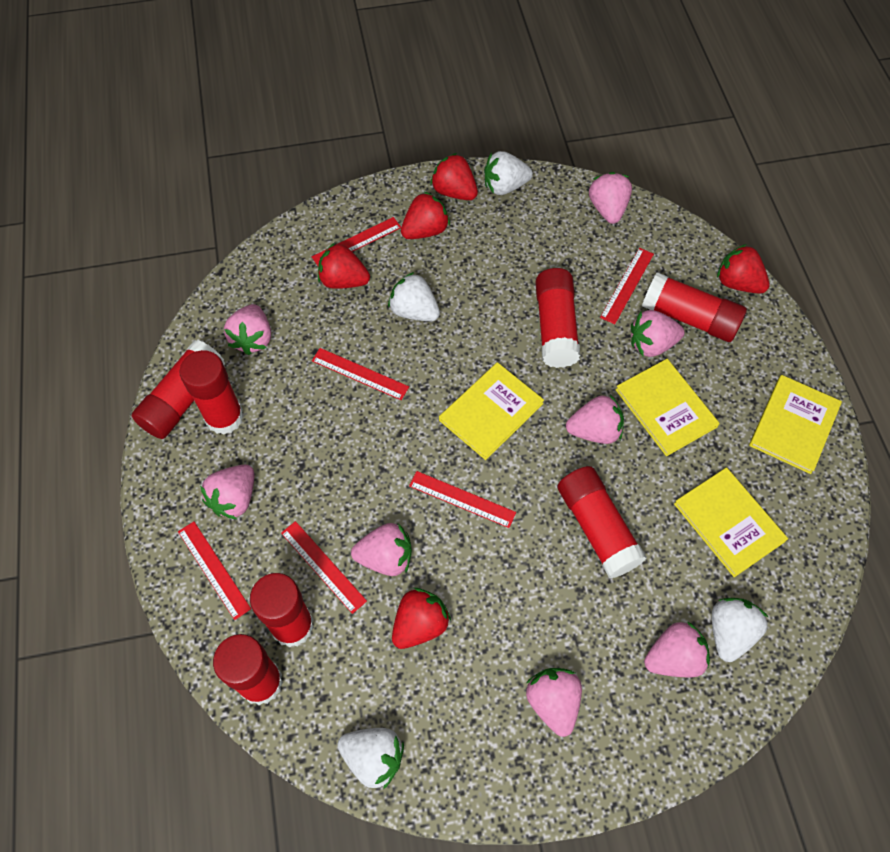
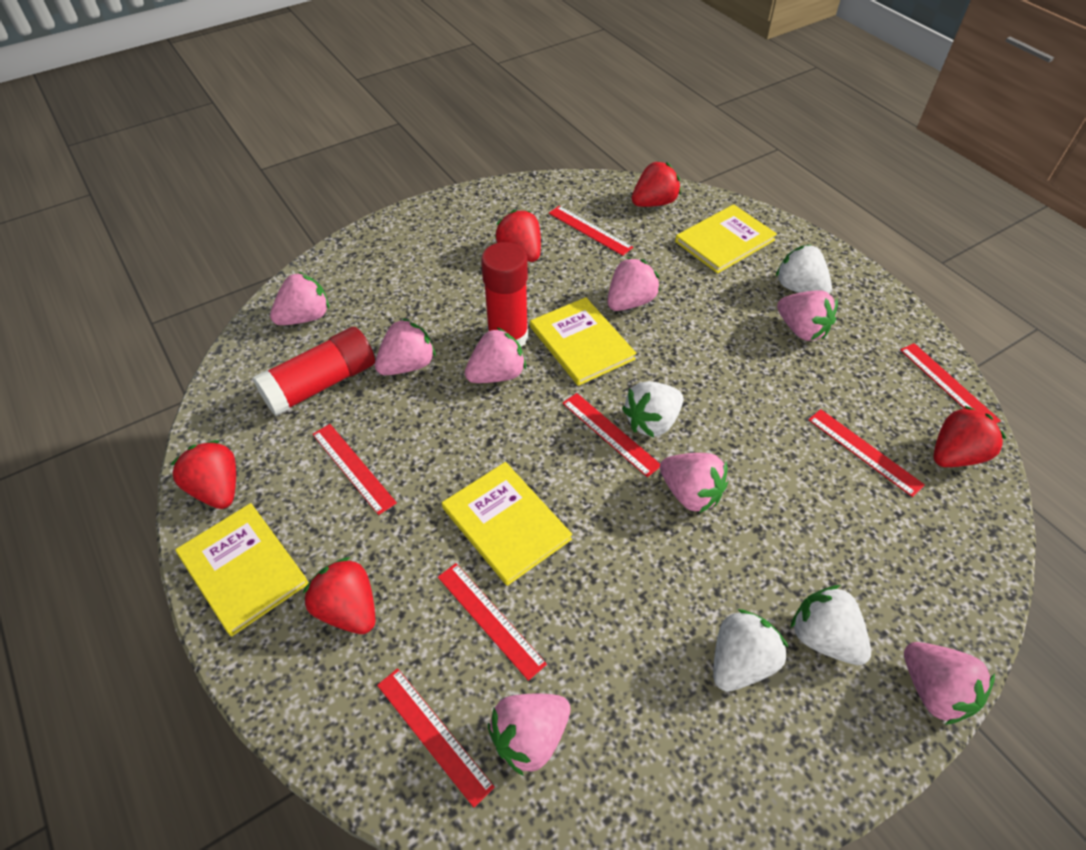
red glue stick: 7 -> 2
red ruler: 6 -> 7

